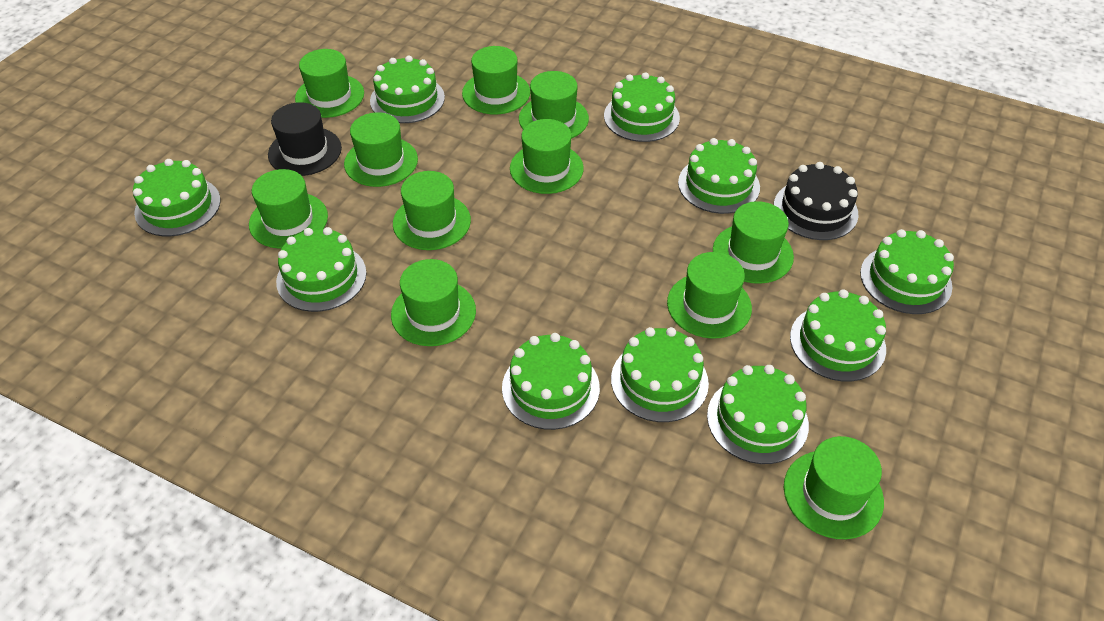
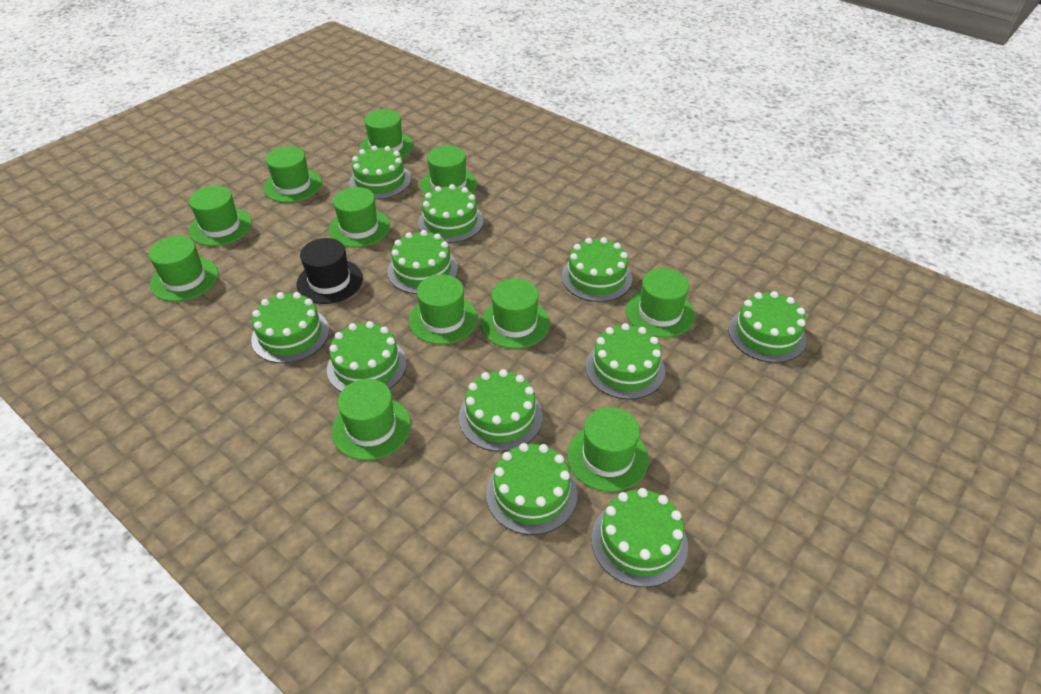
black cake: 1 -> 0
green cake: 10 -> 11

